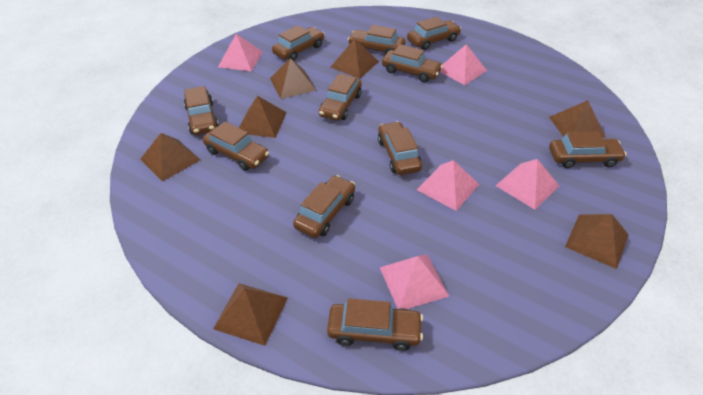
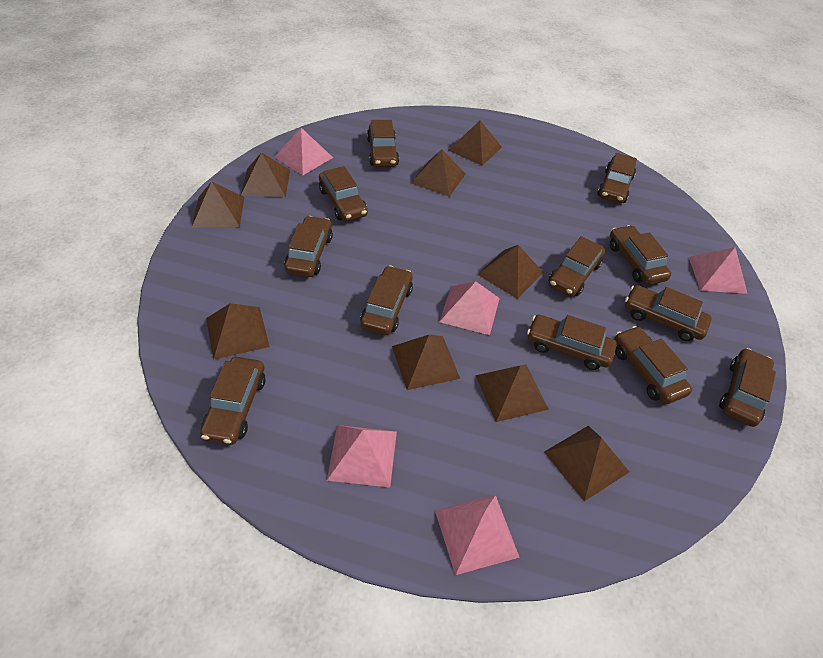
brown car: 11 -> 12
brown pyramid: 7 -> 9

